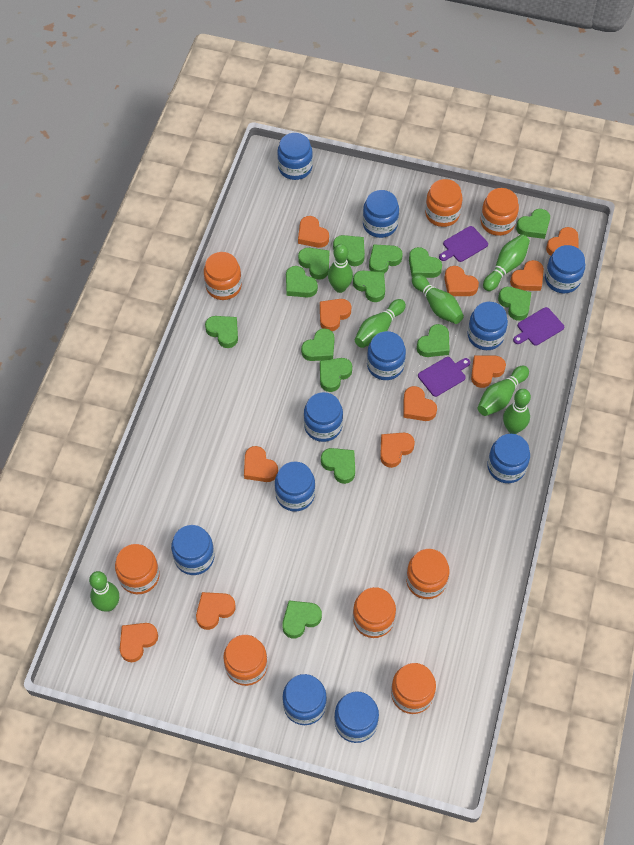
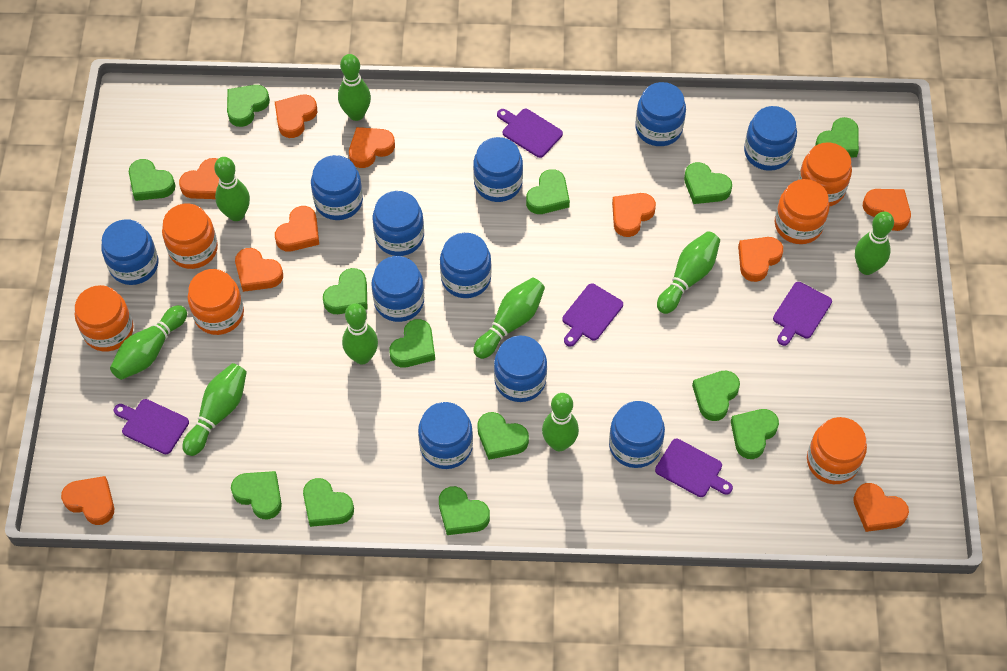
green bowling pin: 7 -> 9
green heart: 14 -> 13
orange heart: 11 -> 10
orange jar: 8 -> 6
purple cutting board: 3 -> 5

